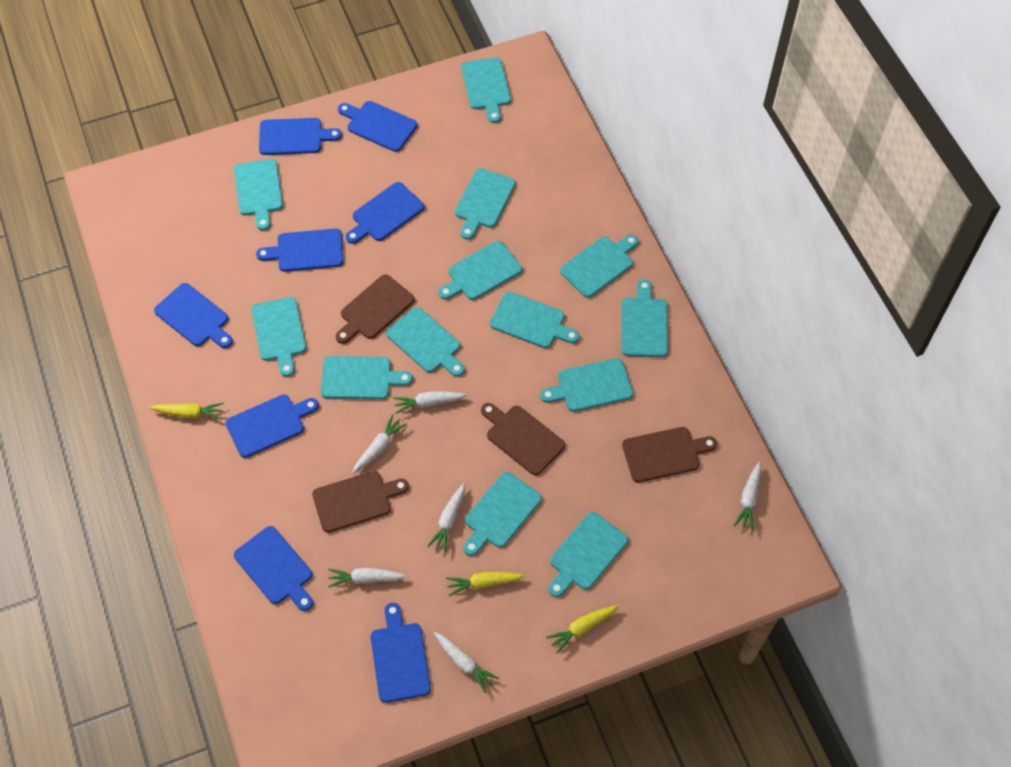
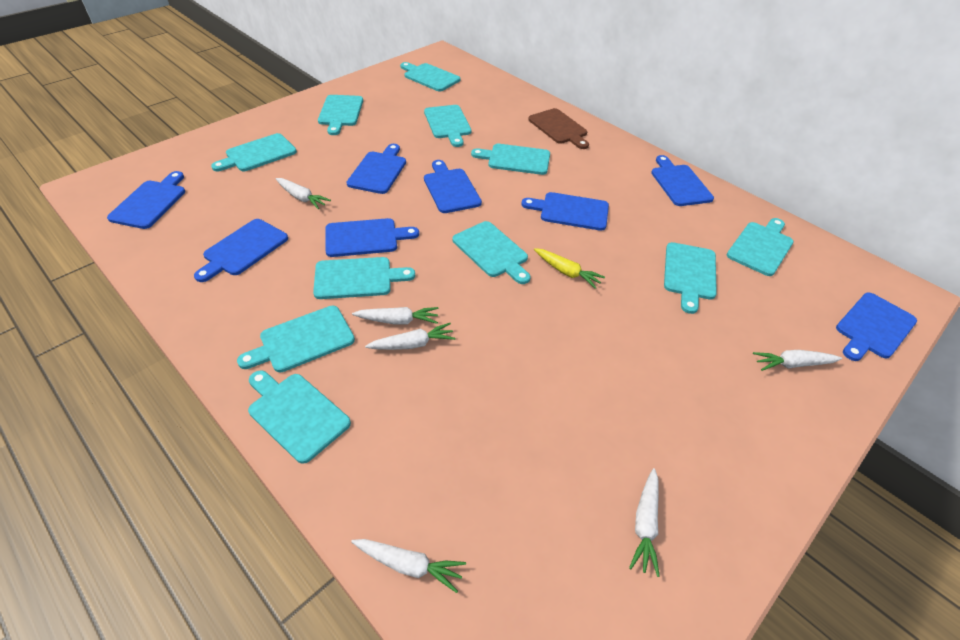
brown cutting board: 4 -> 1
turquoise cutting board: 13 -> 11
yellow carrot: 3 -> 1

